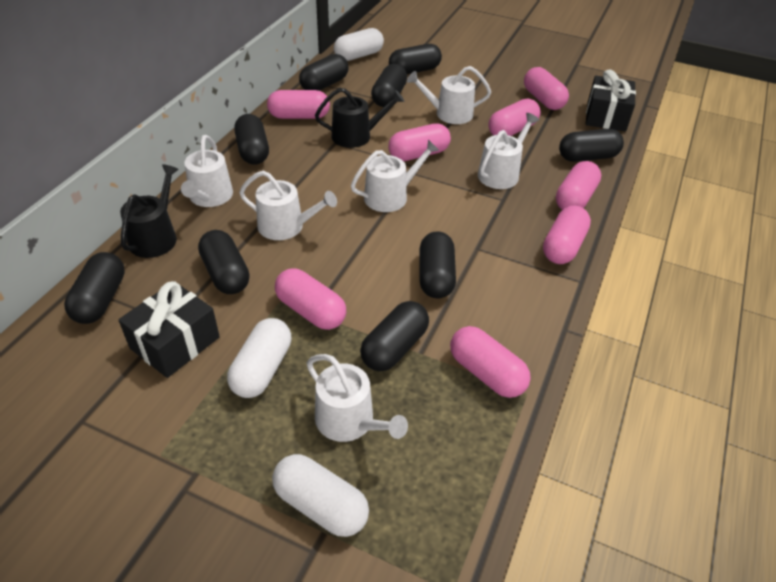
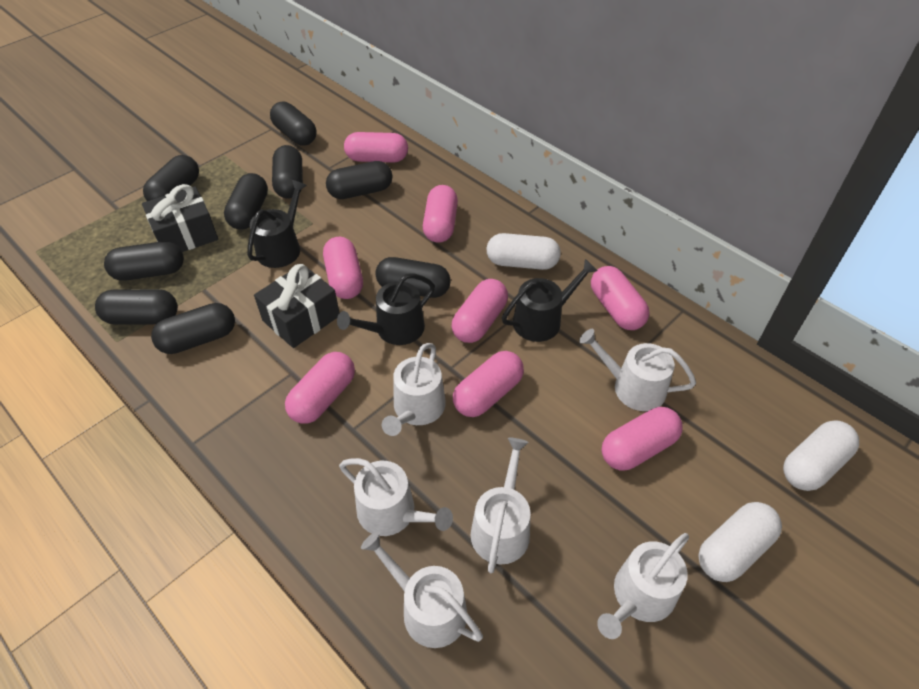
black watering can: 2 -> 3

